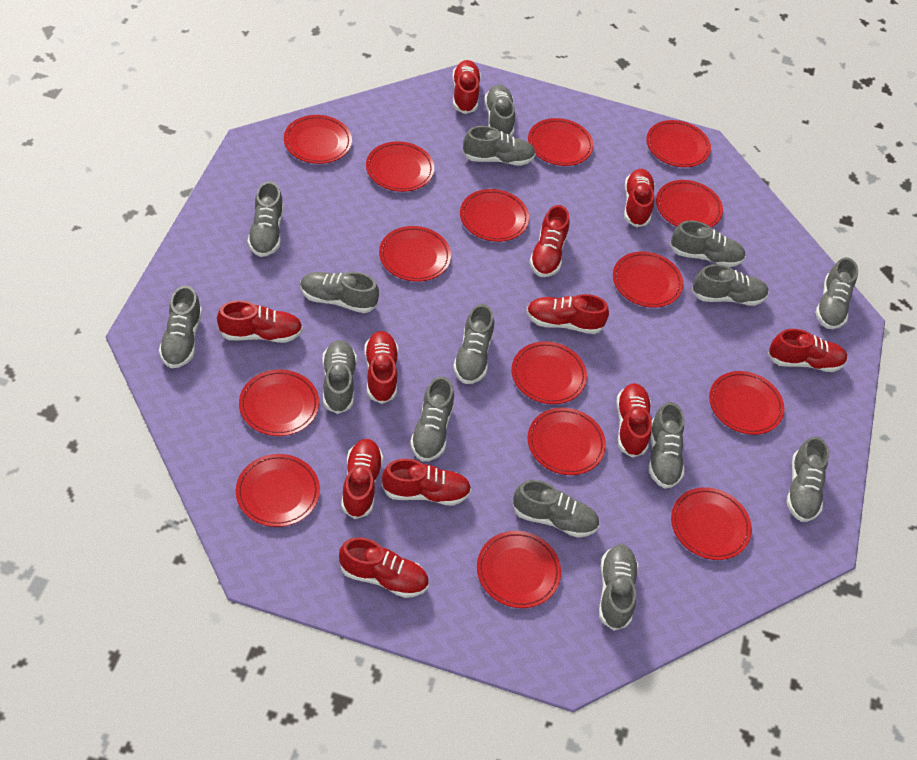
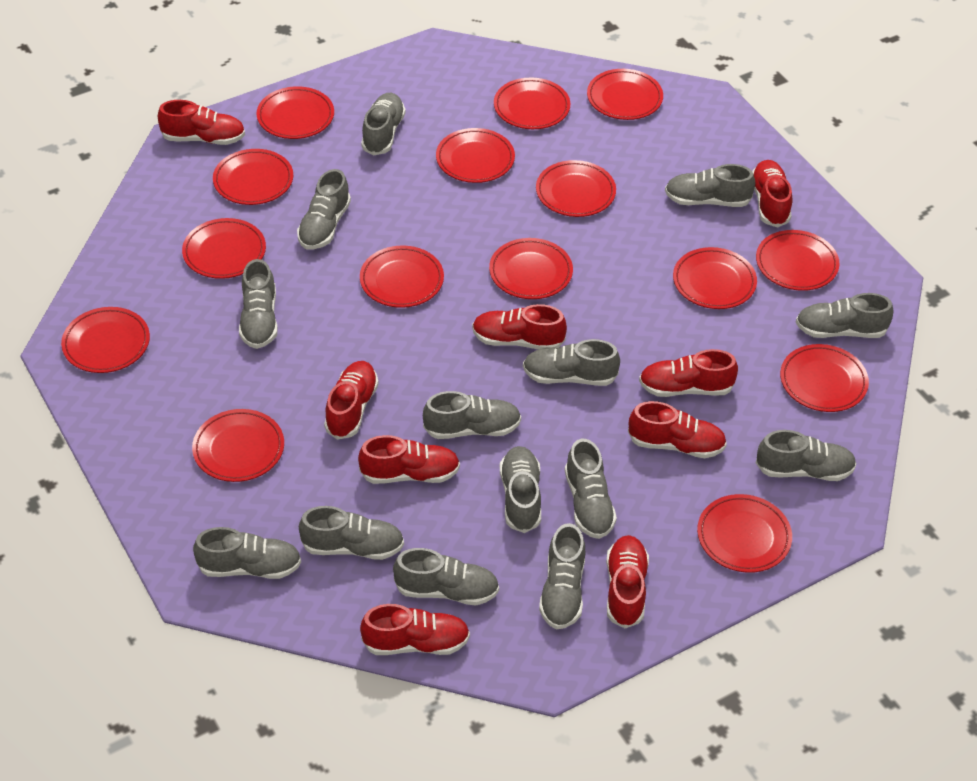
grey shoe: 15 -> 14
red shoe: 11 -> 9

